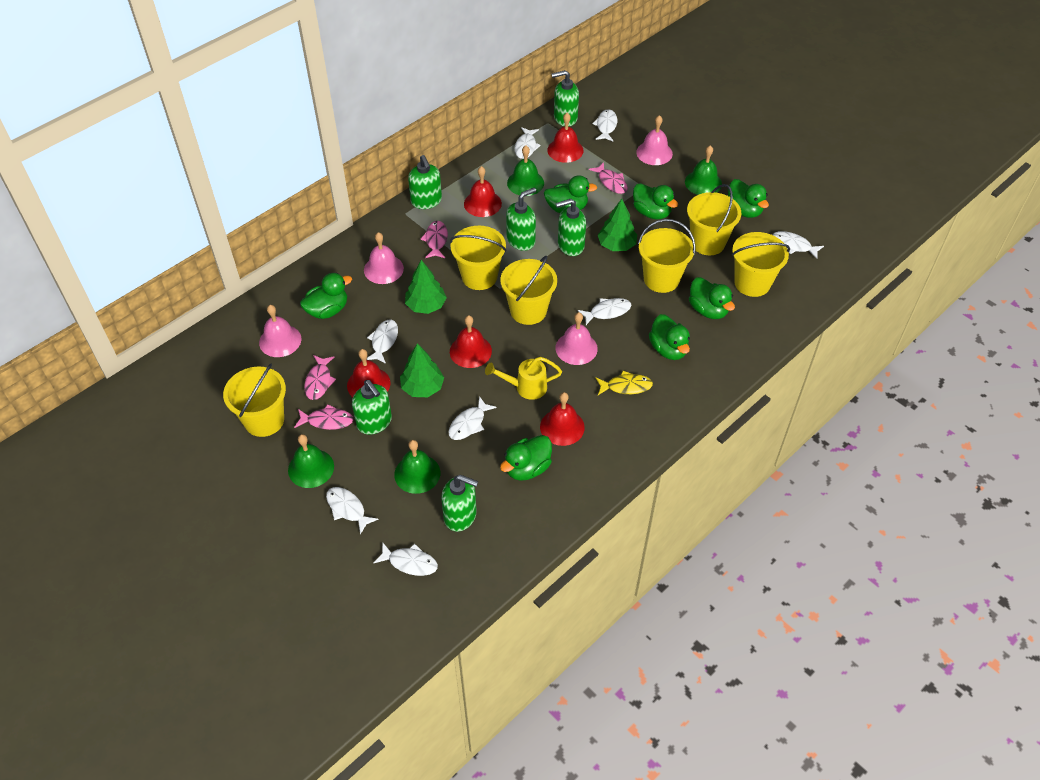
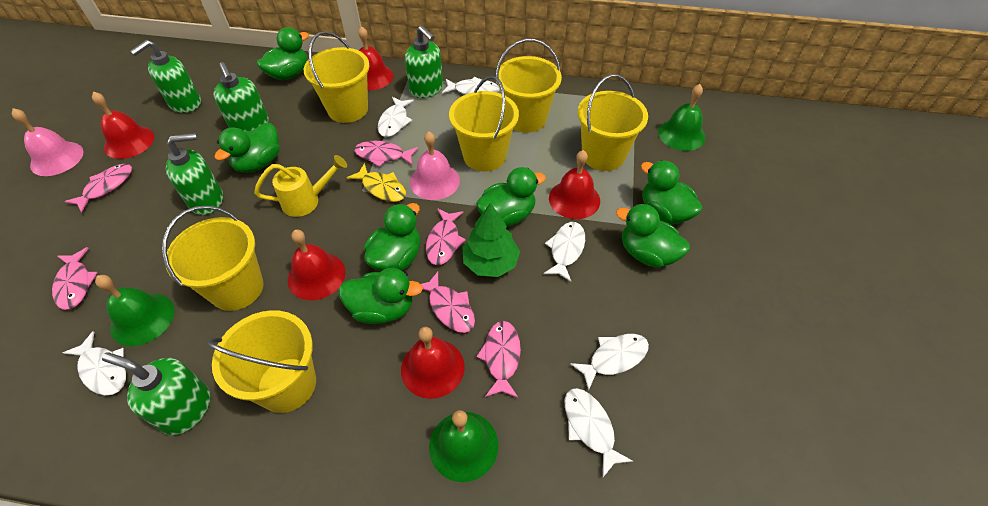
green bell: 4 -> 3
green soap dispenser: 6 -> 5
green tree: 3 -> 1
pink bell: 4 -> 2
pink fish: 4 -> 6
white fish: 8 -> 6

